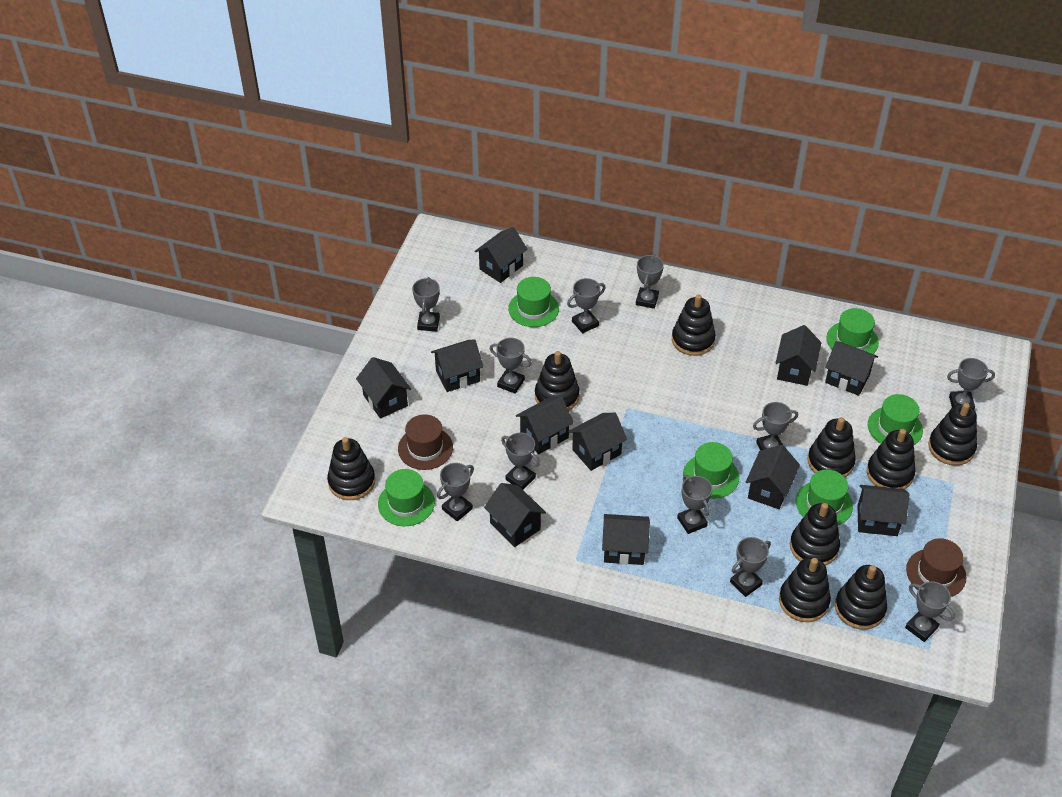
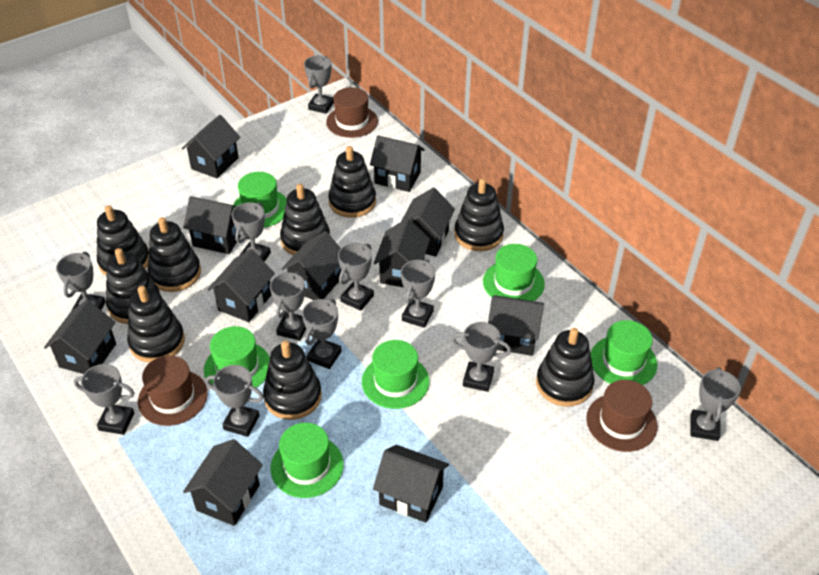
brown hat: 2 -> 3

